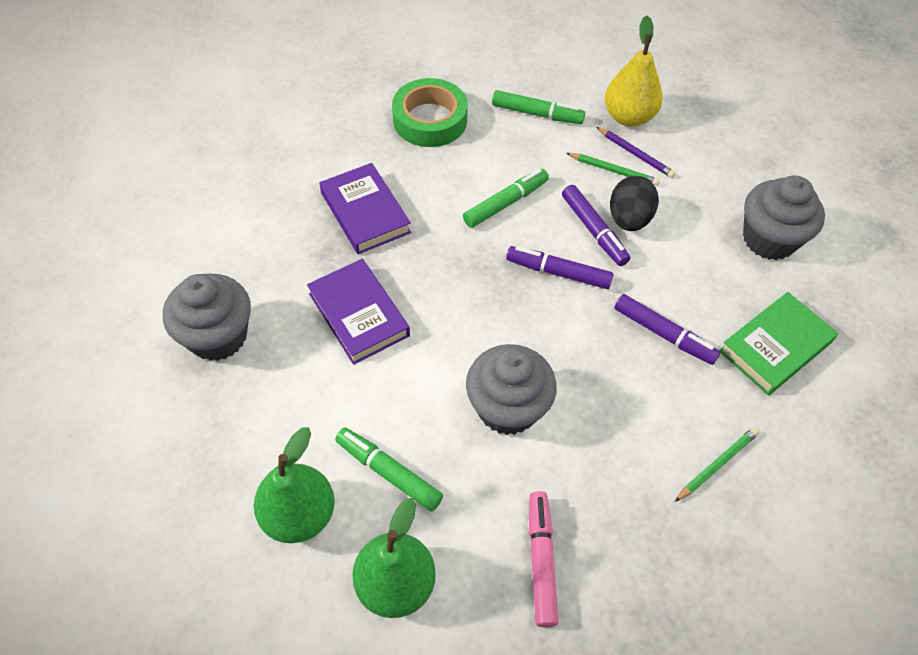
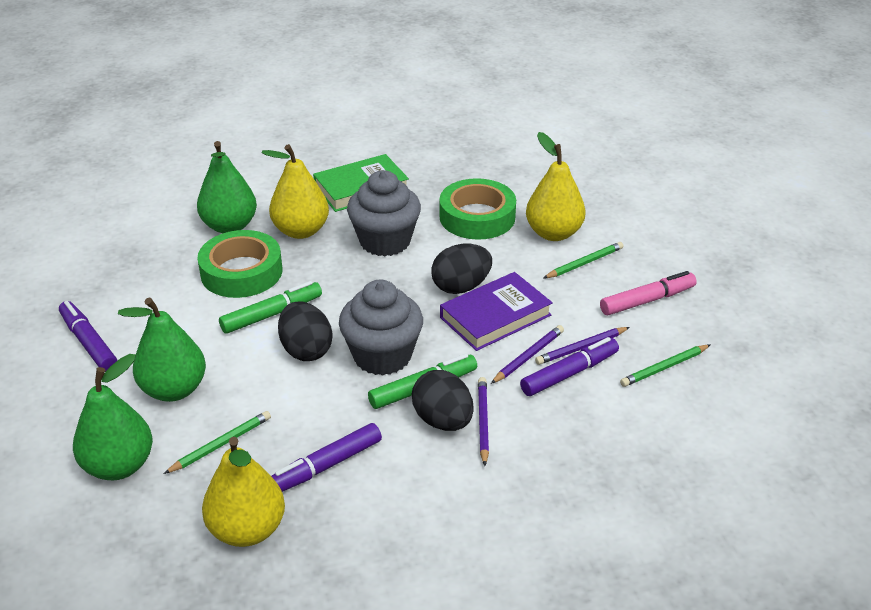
black egg: 1 -> 3
green marker: 3 -> 2
green pear: 2 -> 3
green pencil: 2 -> 3
green tape: 1 -> 2
grey cupcake: 3 -> 2
purple book: 2 -> 1
purple pencil: 1 -> 3
yellow pear: 1 -> 3

